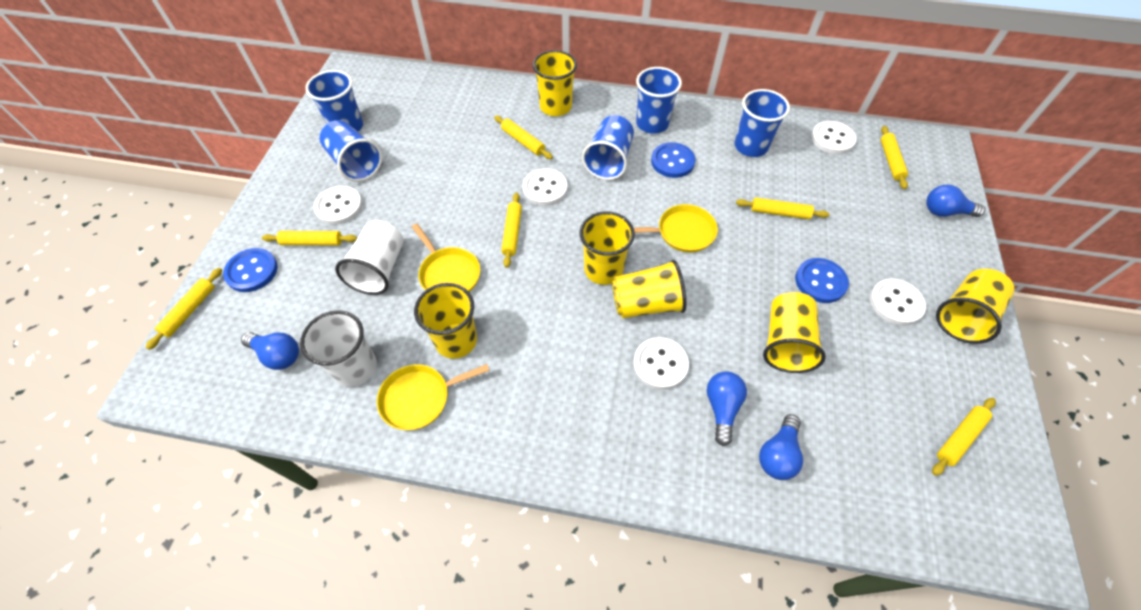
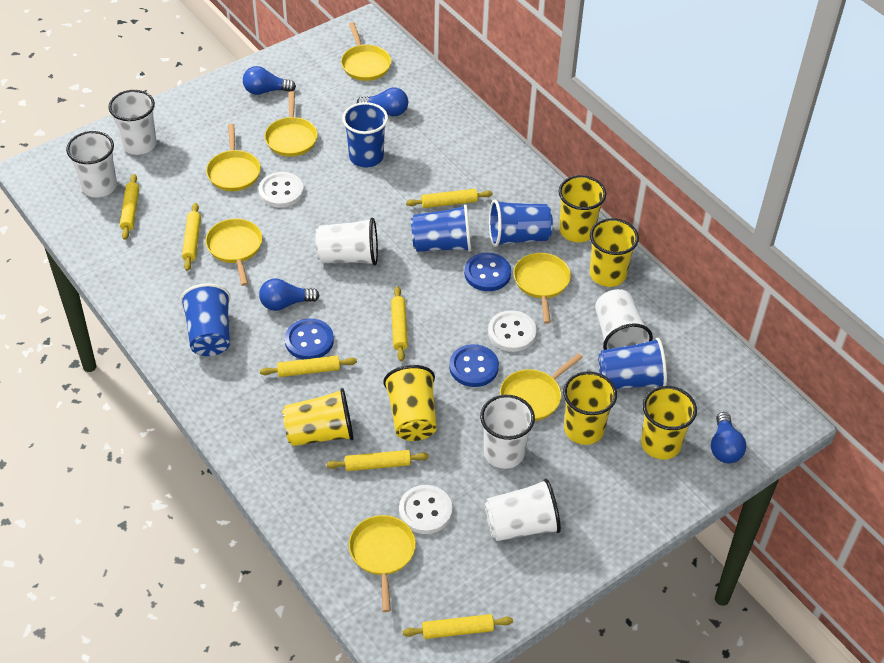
white button: 5 -> 3
white cup: 2 -> 6
yellow pan: 3 -> 7

